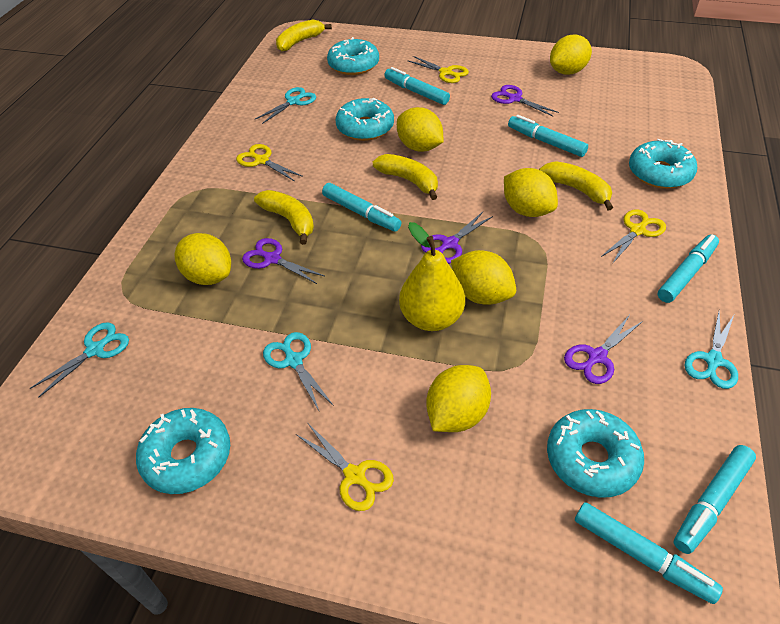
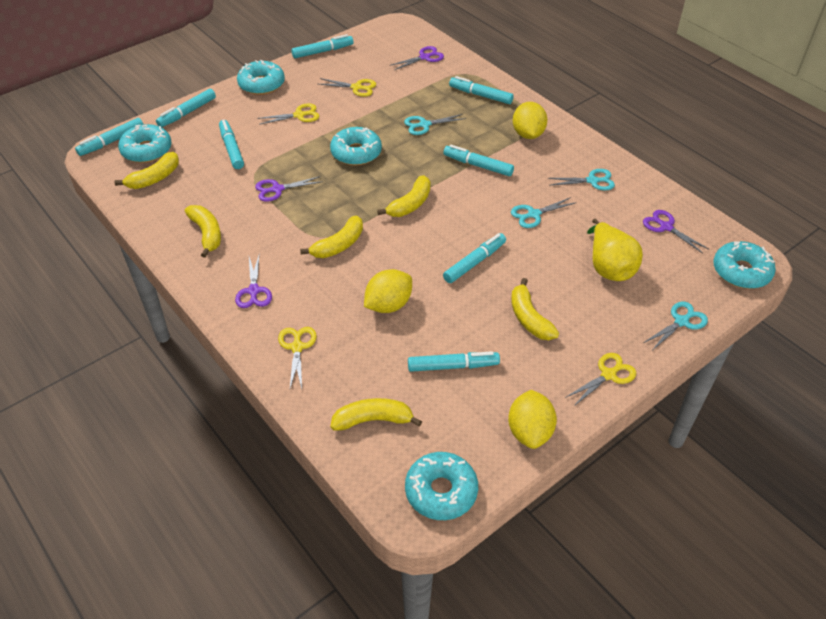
turquoise marker: 6 -> 8
yellow banana: 4 -> 6
yellow lemon: 6 -> 3

